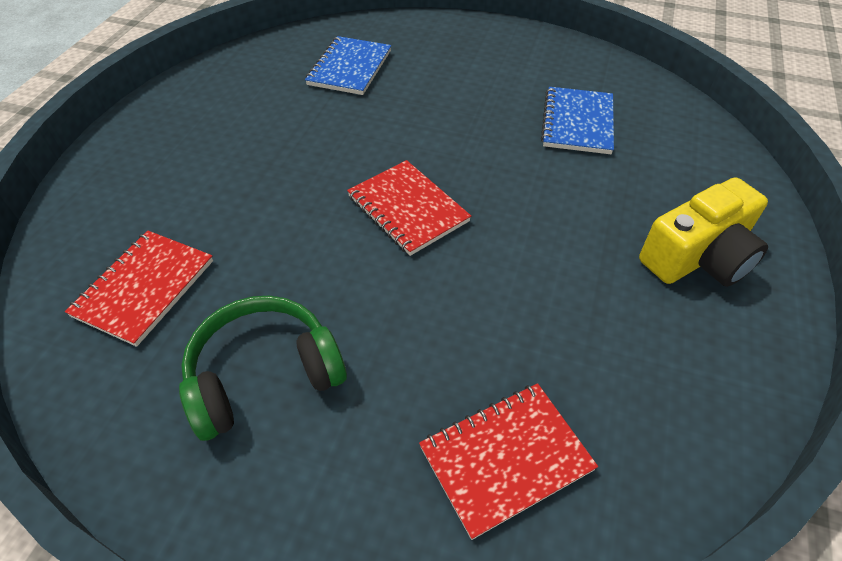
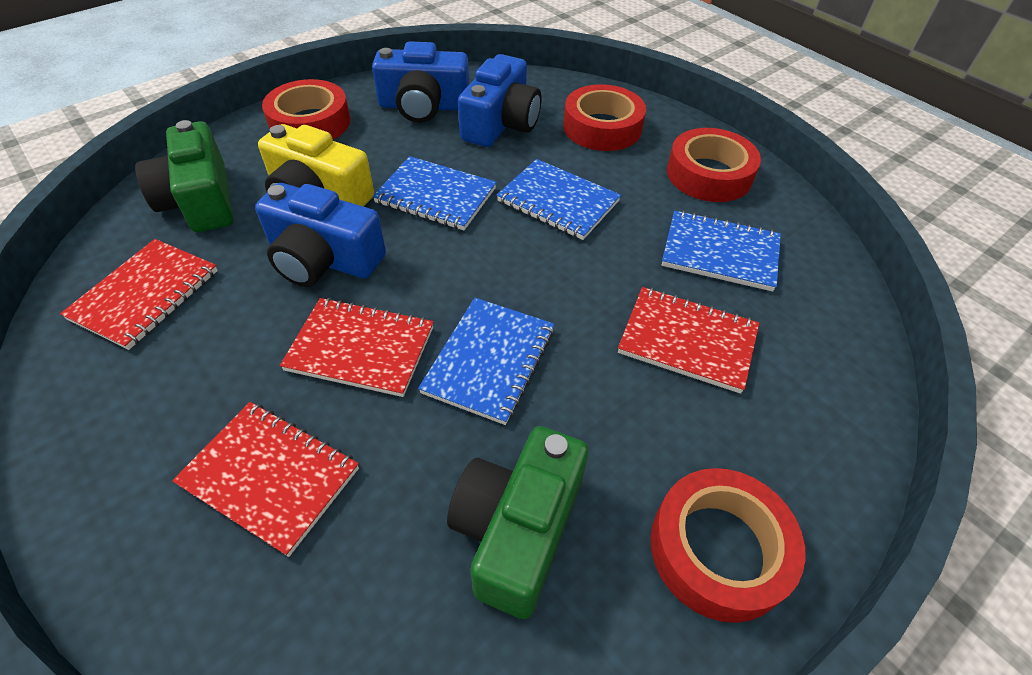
blue camera: 0 -> 3
blue notebook: 2 -> 4
green camera: 0 -> 2
green headphones: 1 -> 0
red notebook: 3 -> 4
red tape: 0 -> 4

